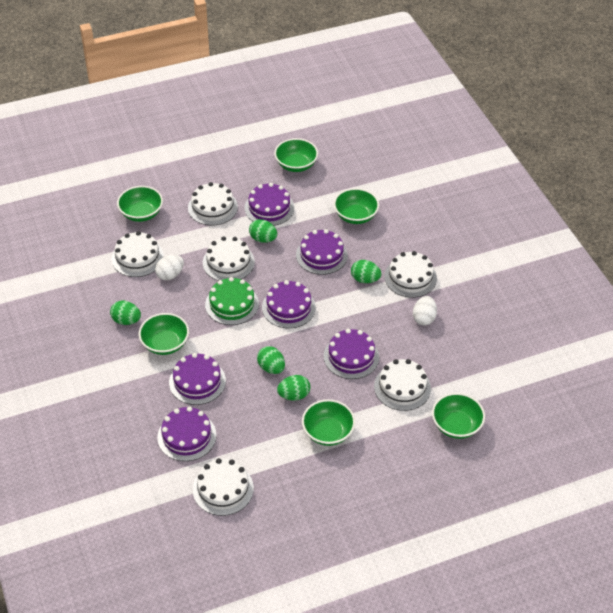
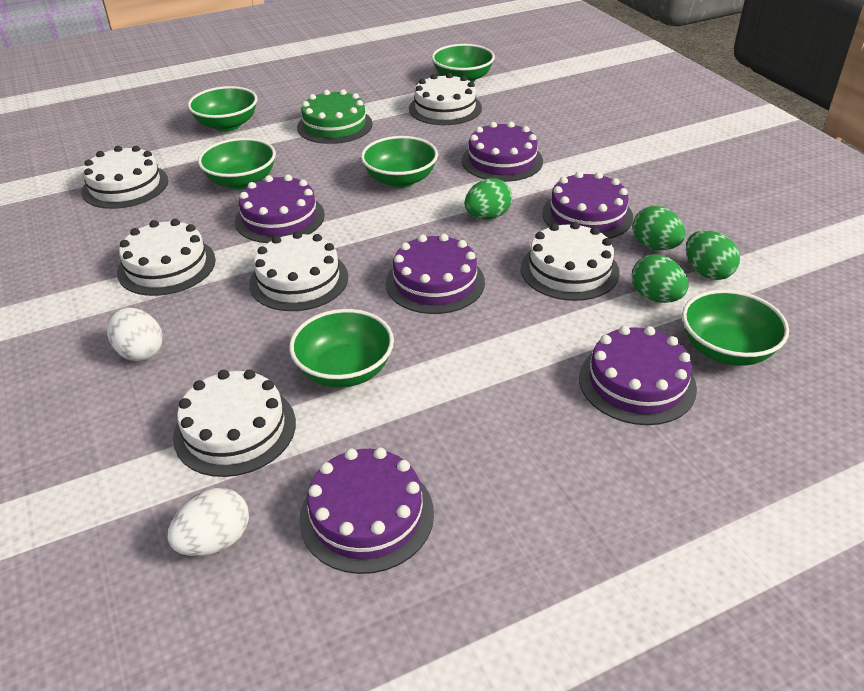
green egg: 5 -> 4

